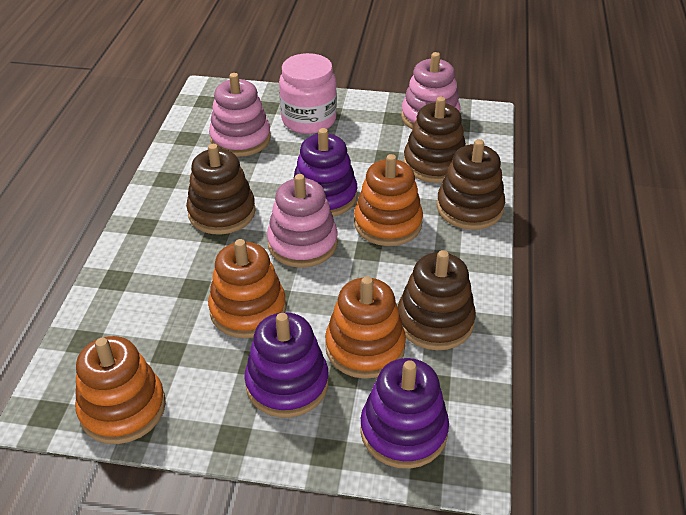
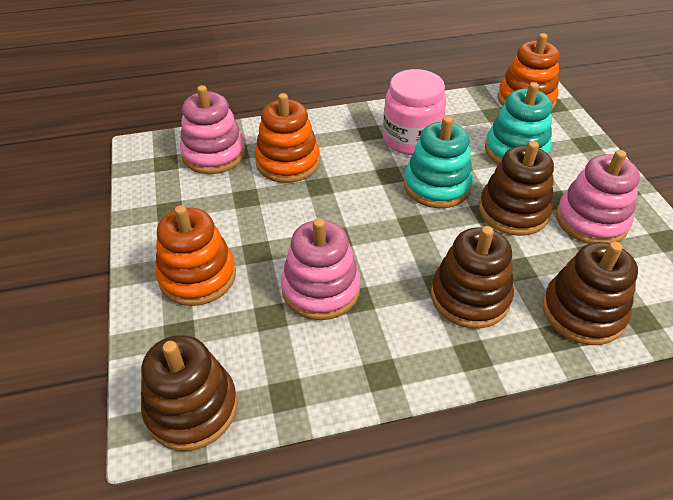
orange stacking toy: 4 -> 3
purple stacking toy: 3 -> 0
turquoise stacking toy: 0 -> 2

